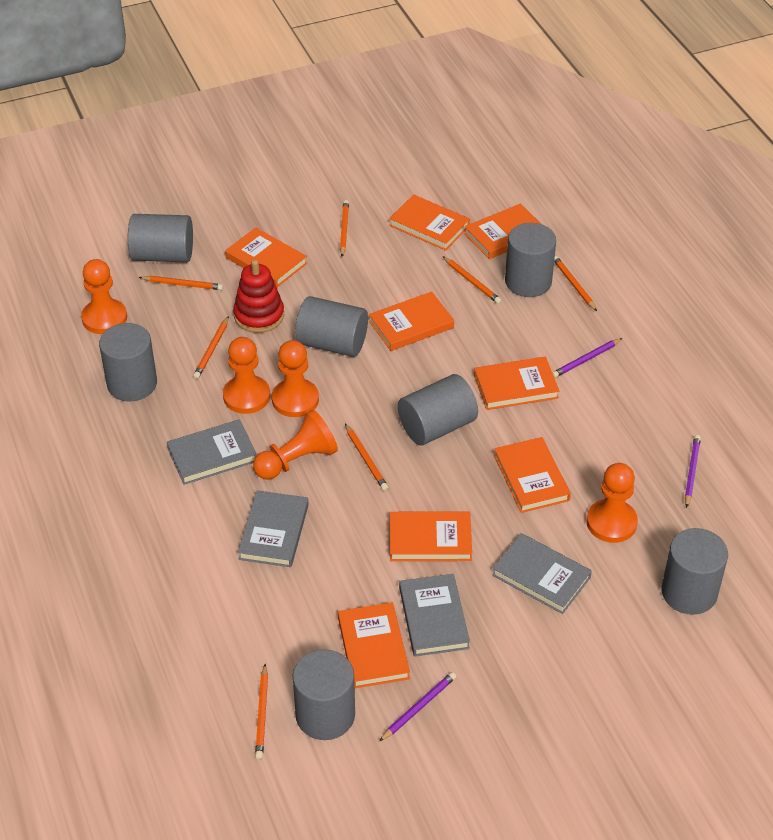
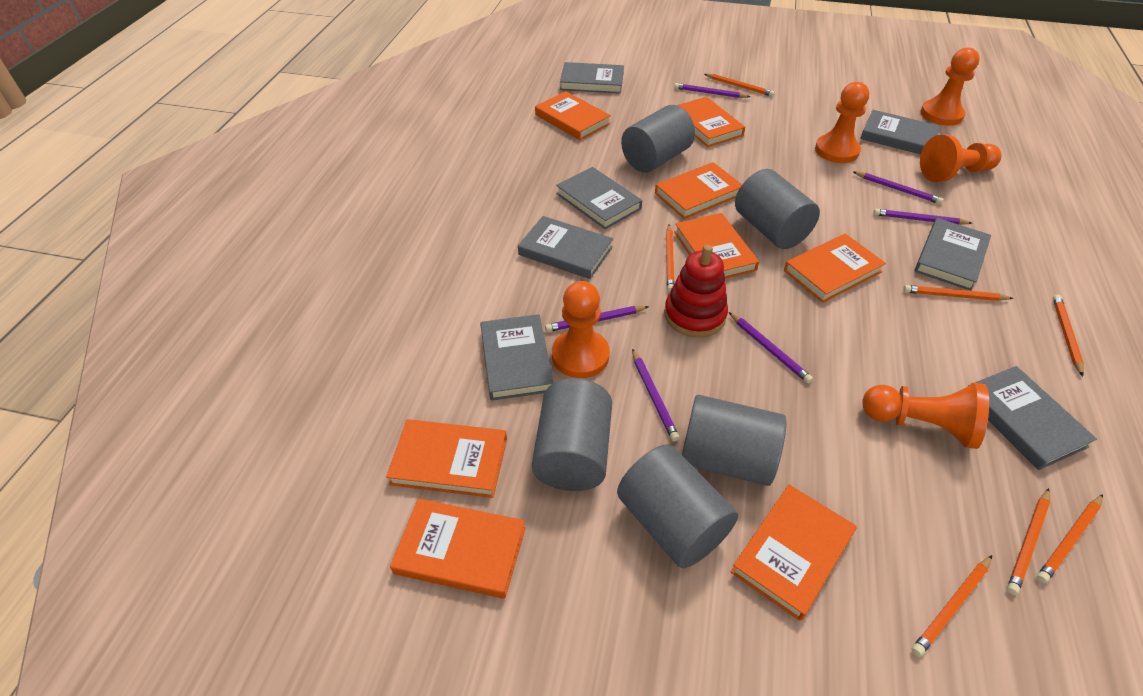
grey book: 4 -> 7
grey cylinder: 7 -> 5
purple pencil: 3 -> 6

